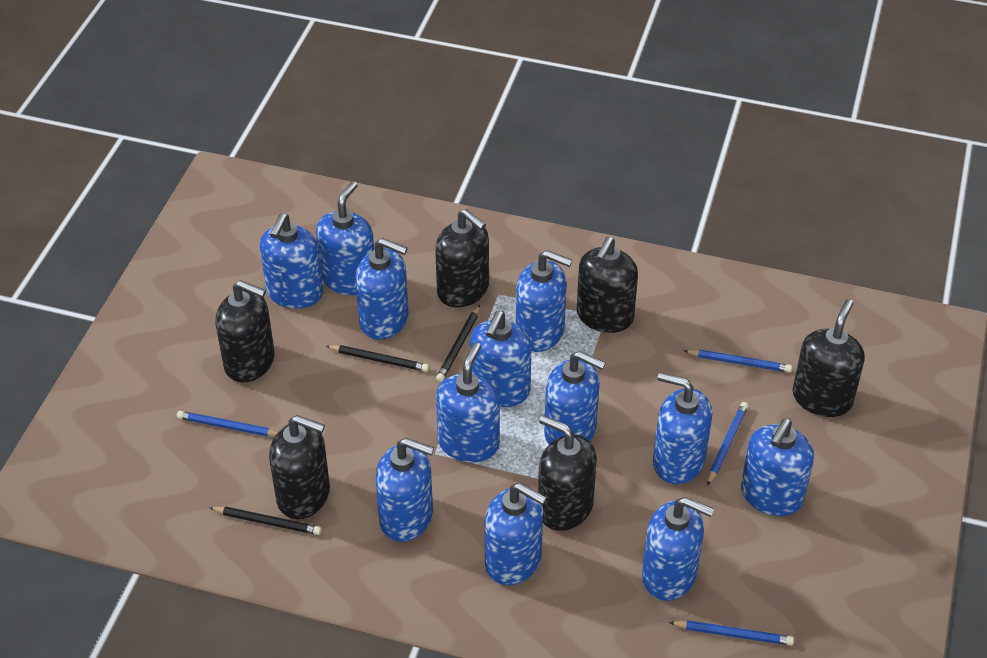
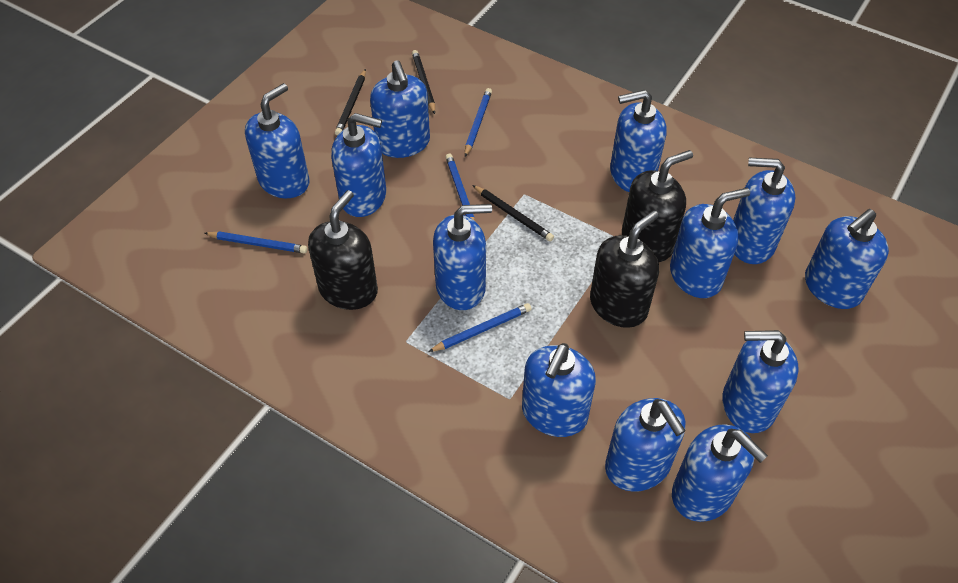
black soap dispenser: 6 -> 3

